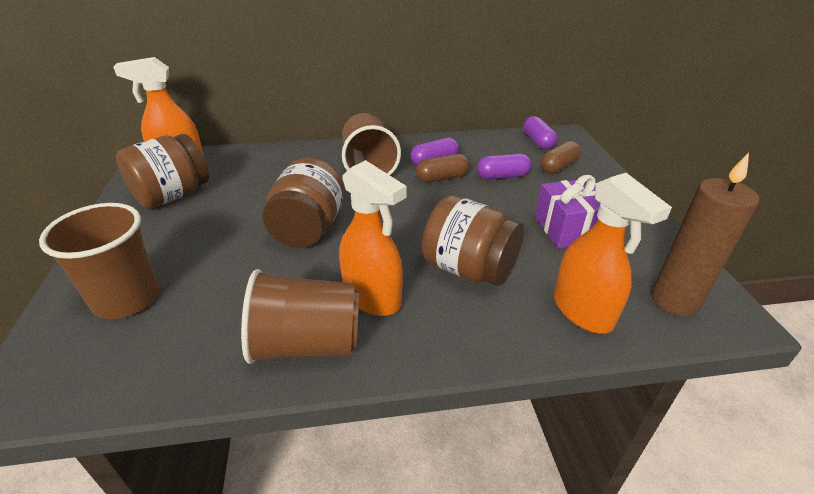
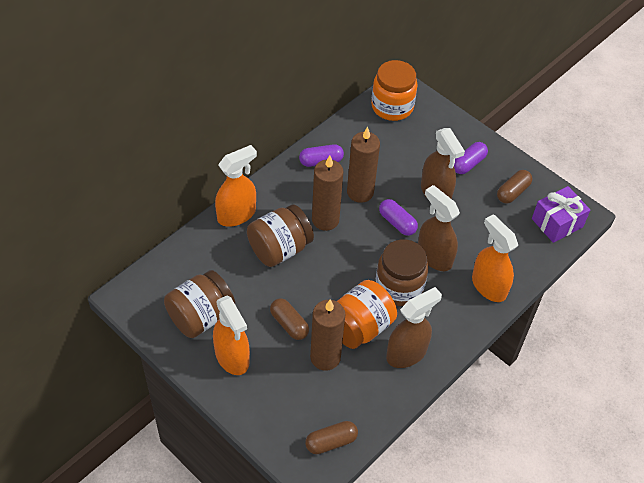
brown candle: 1 -> 3
brown capsule: 2 -> 3
brown cup: 3 -> 0
brown spray bottle: 0 -> 3
orange jar: 0 -> 2

